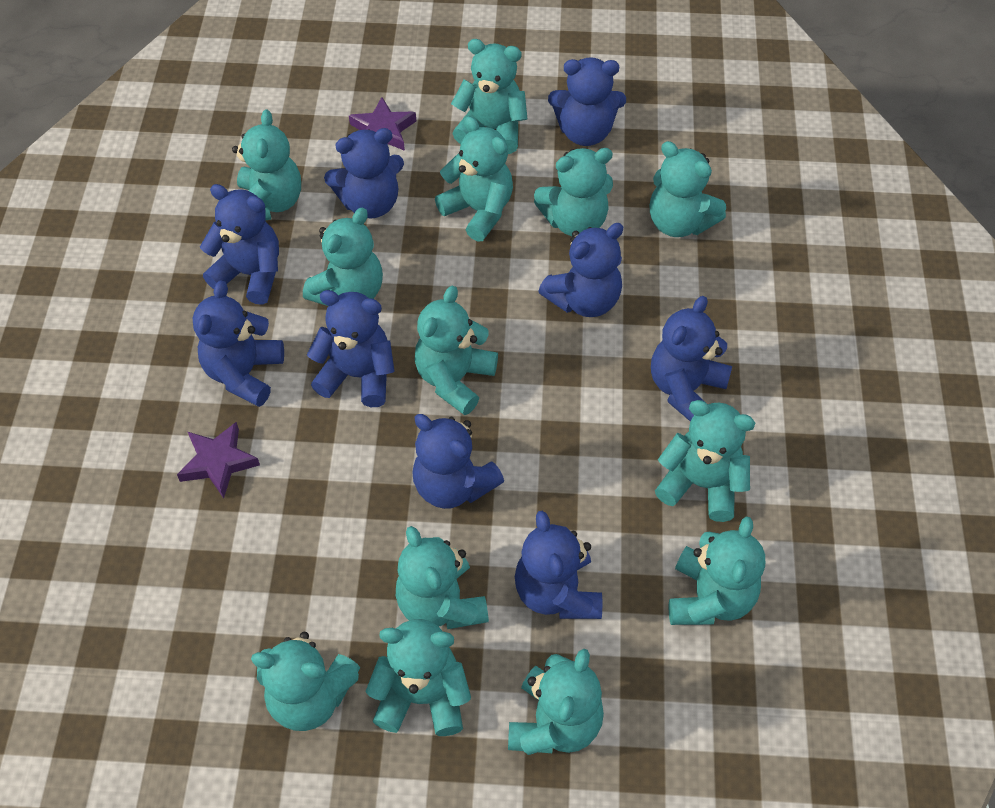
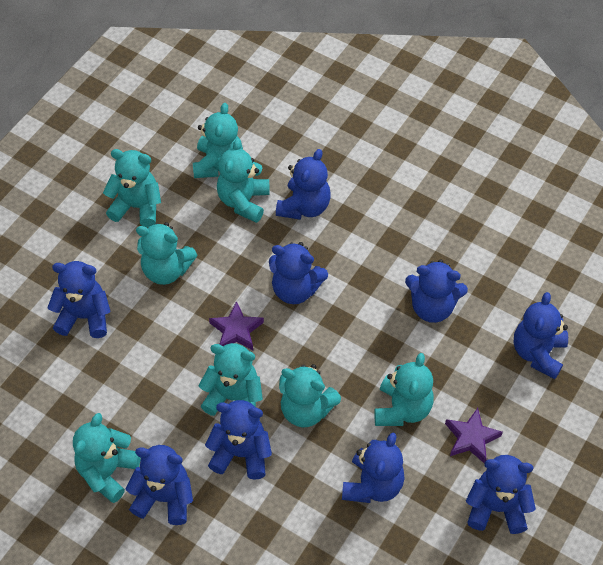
turquoise teddy bear: 13 -> 8

